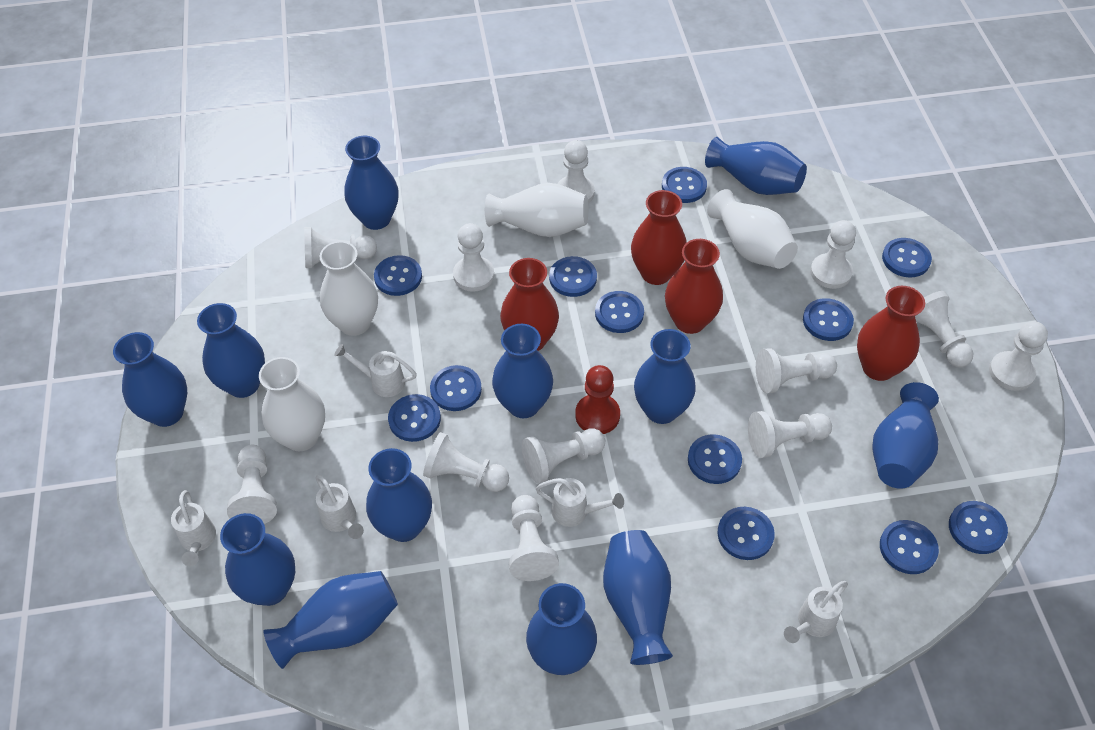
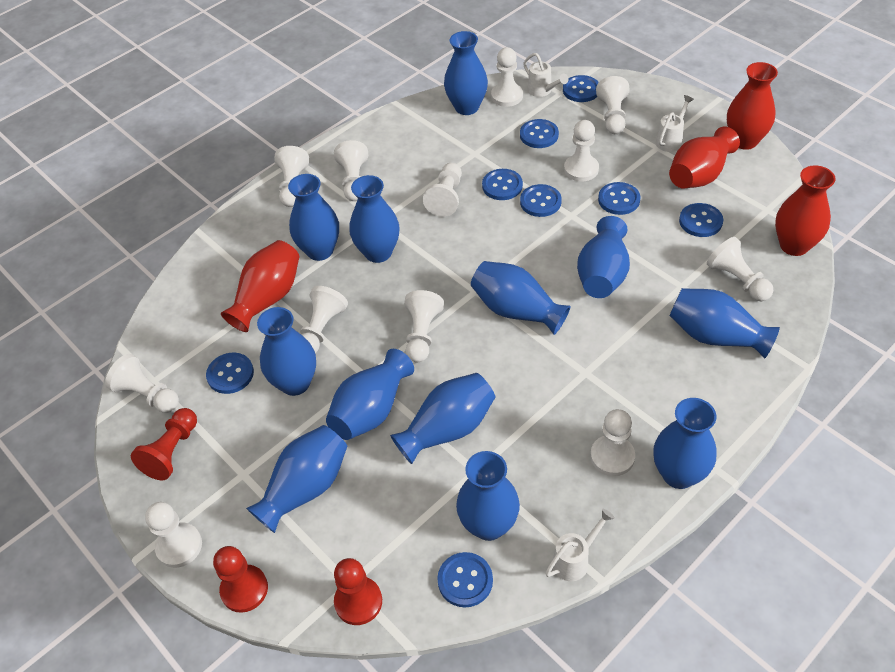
blue button: 12 -> 8
red pawn: 1 -> 3
white vase: 4 -> 0
white watering can: 5 -> 3

